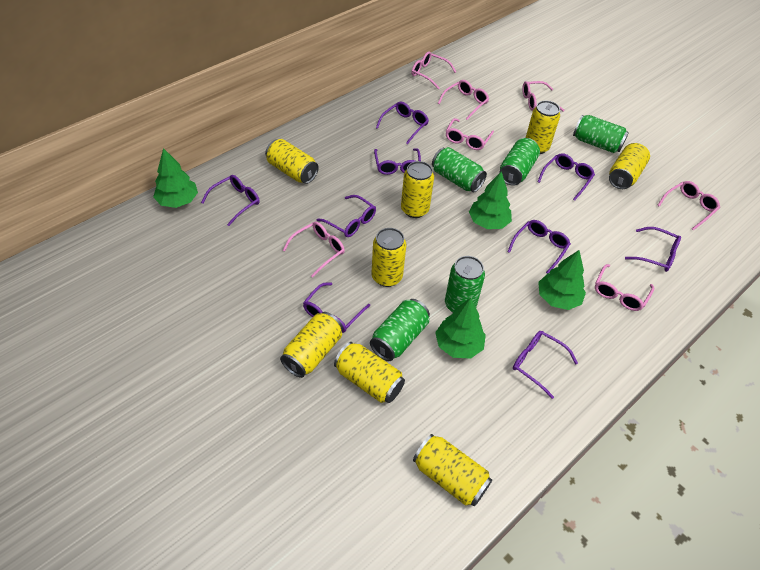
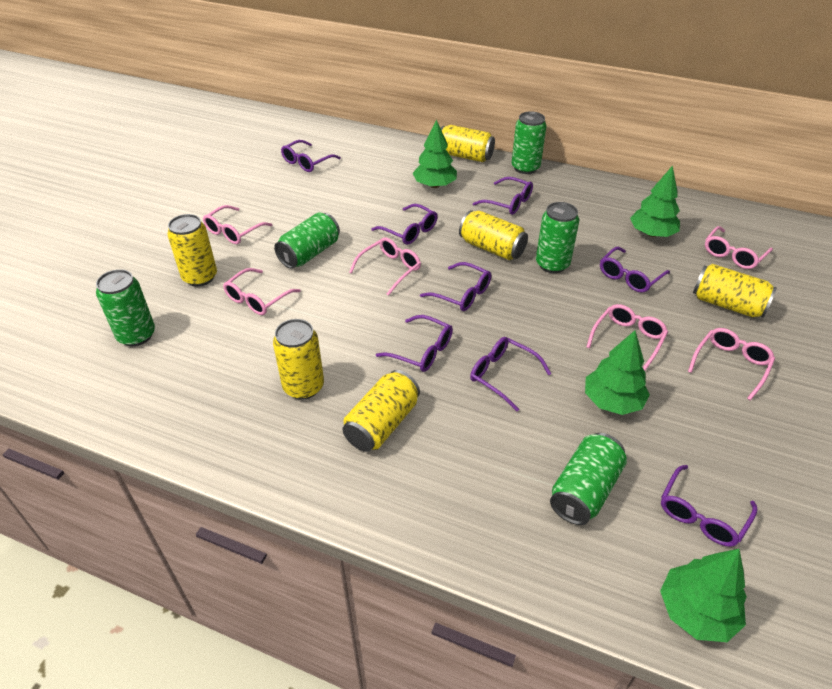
pink glasses: 7 -> 6
purple glasses: 9 -> 8
yellow can: 8 -> 6

